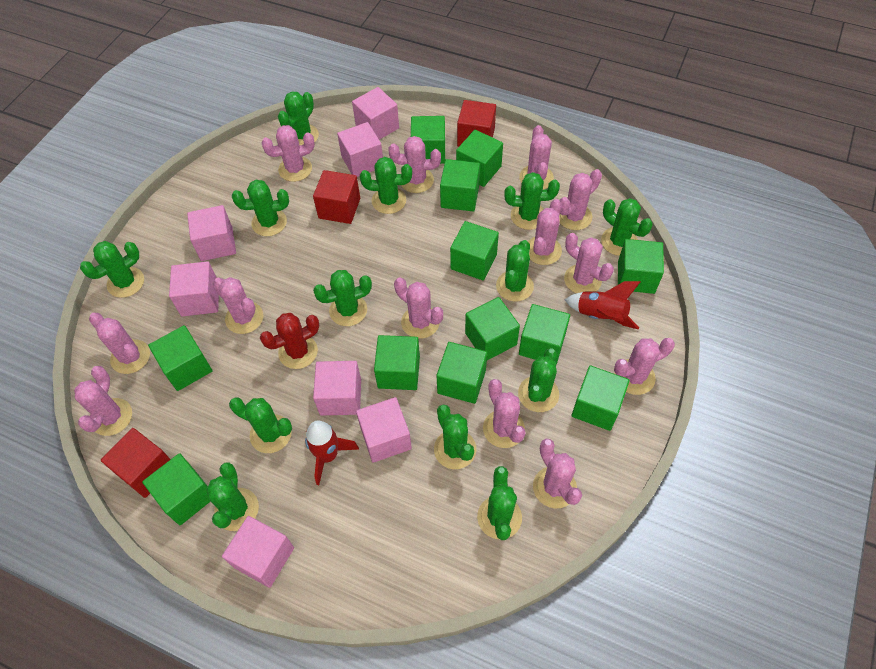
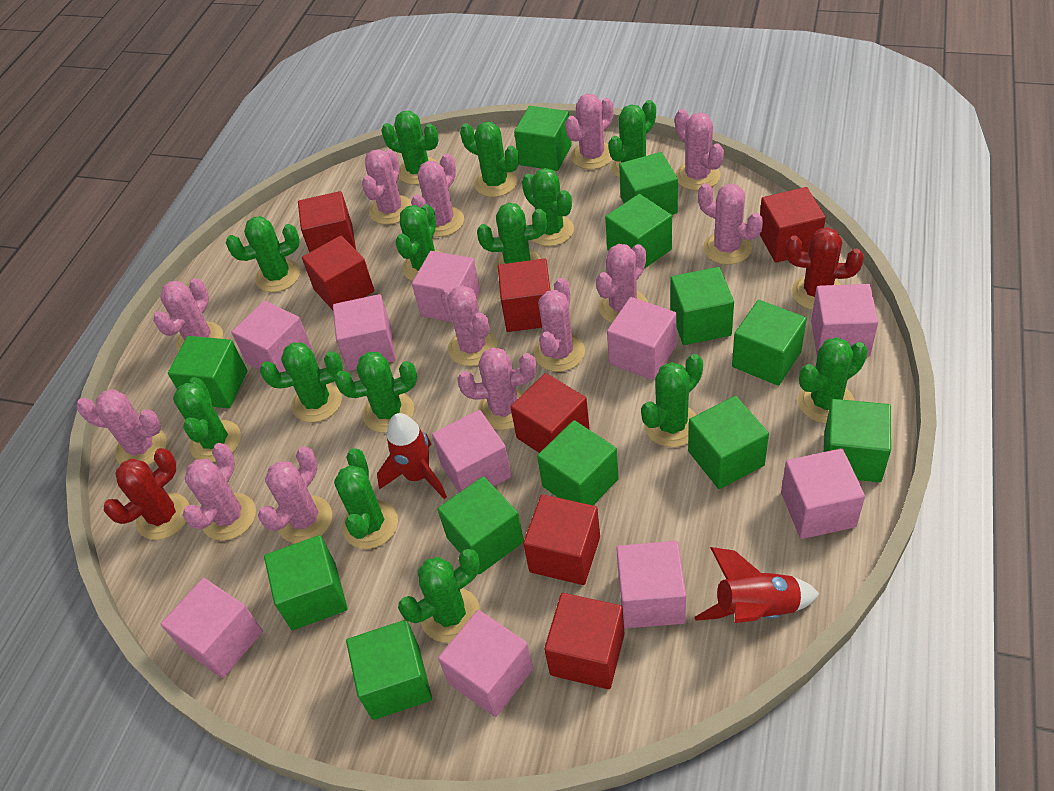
green cactus: 13 -> 14
pink cube: 7 -> 10
red cactus: 1 -> 2
red cube: 3 -> 7

